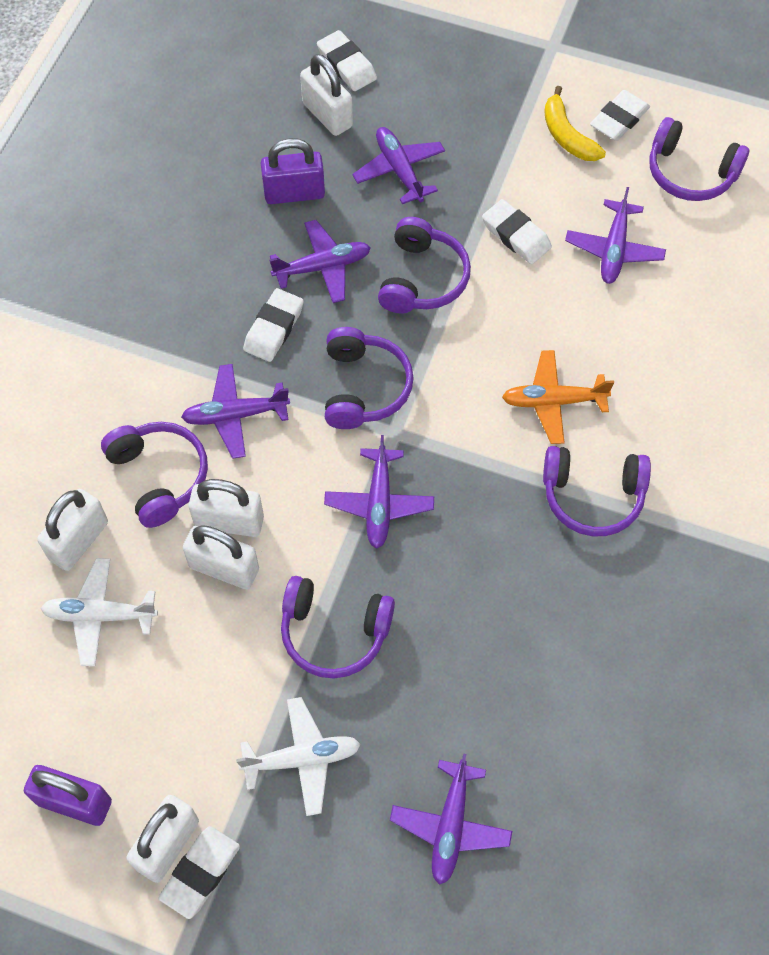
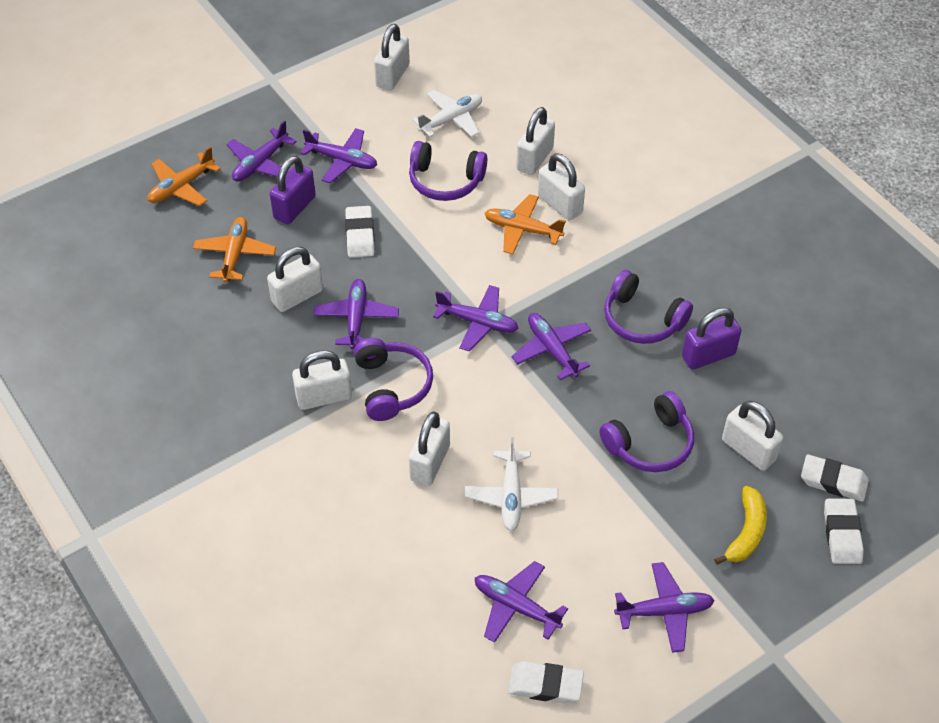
orange plane: 1 -> 3
purple headphones: 6 -> 4
purple plane: 6 -> 7
white eraser: 5 -> 4
white padlock: 5 -> 7

